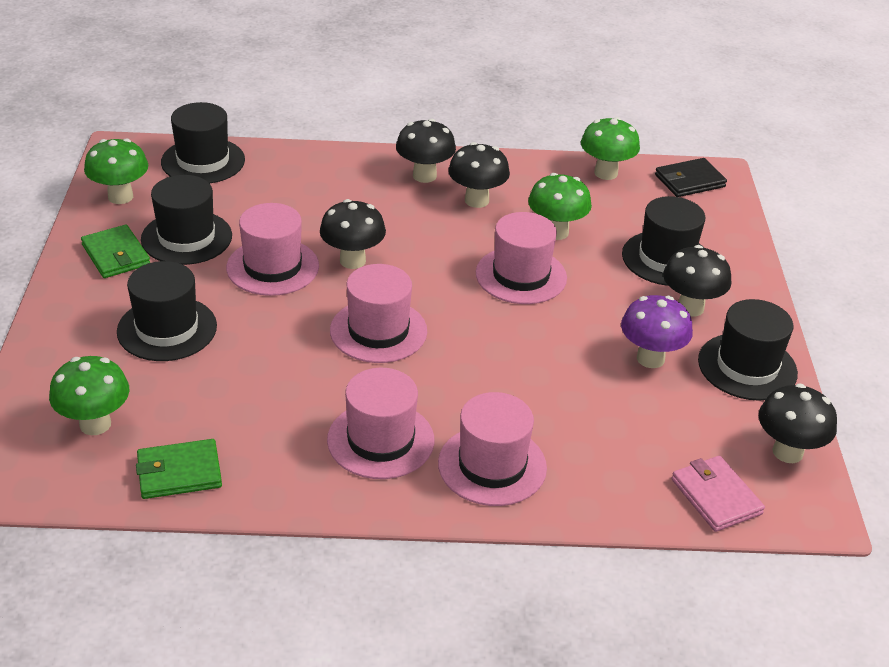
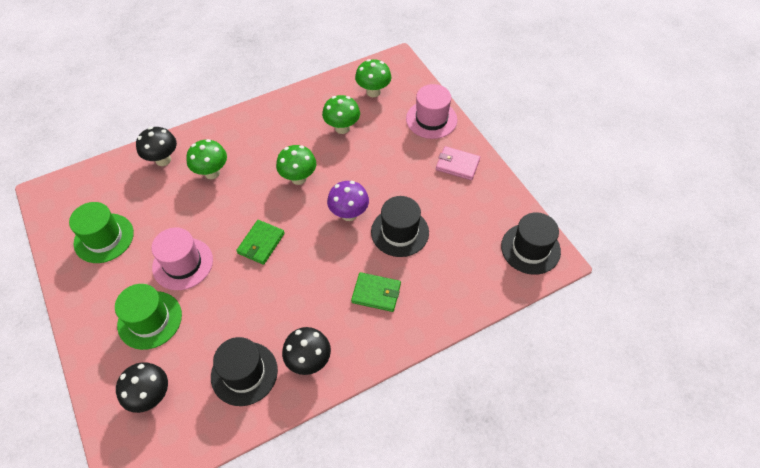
black hat: 5 -> 3
black mushroom: 5 -> 3
black wallet: 1 -> 0
green hat: 0 -> 2
pink hat: 5 -> 2

